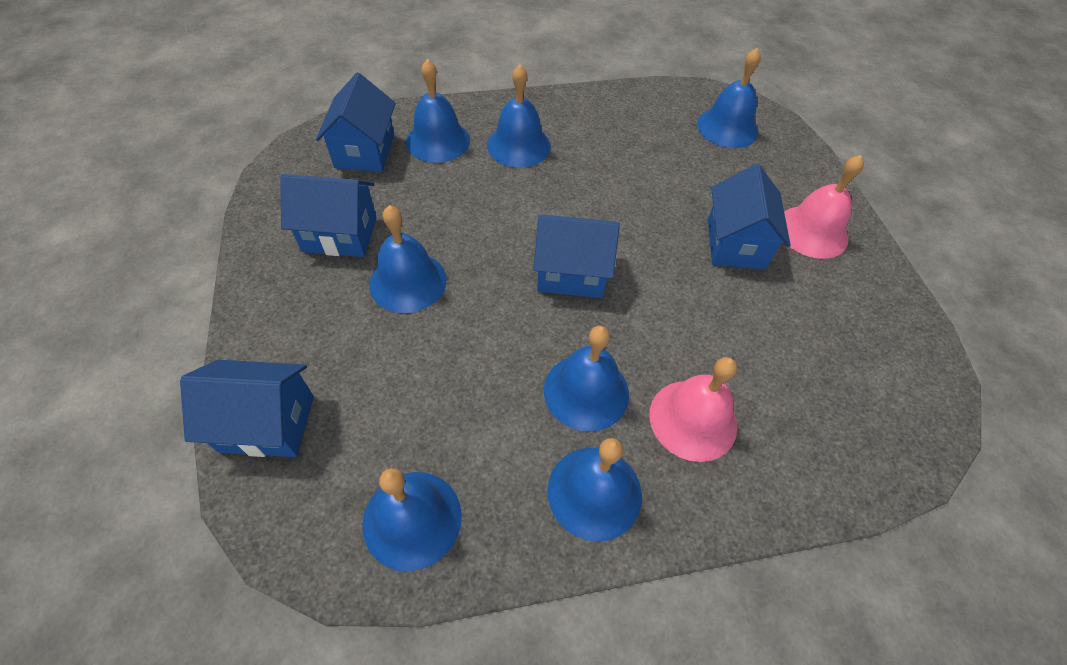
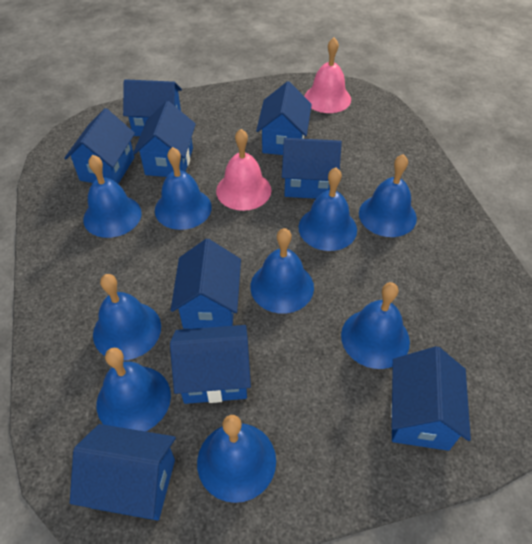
blue bell: 7 -> 9
blue house: 5 -> 9

